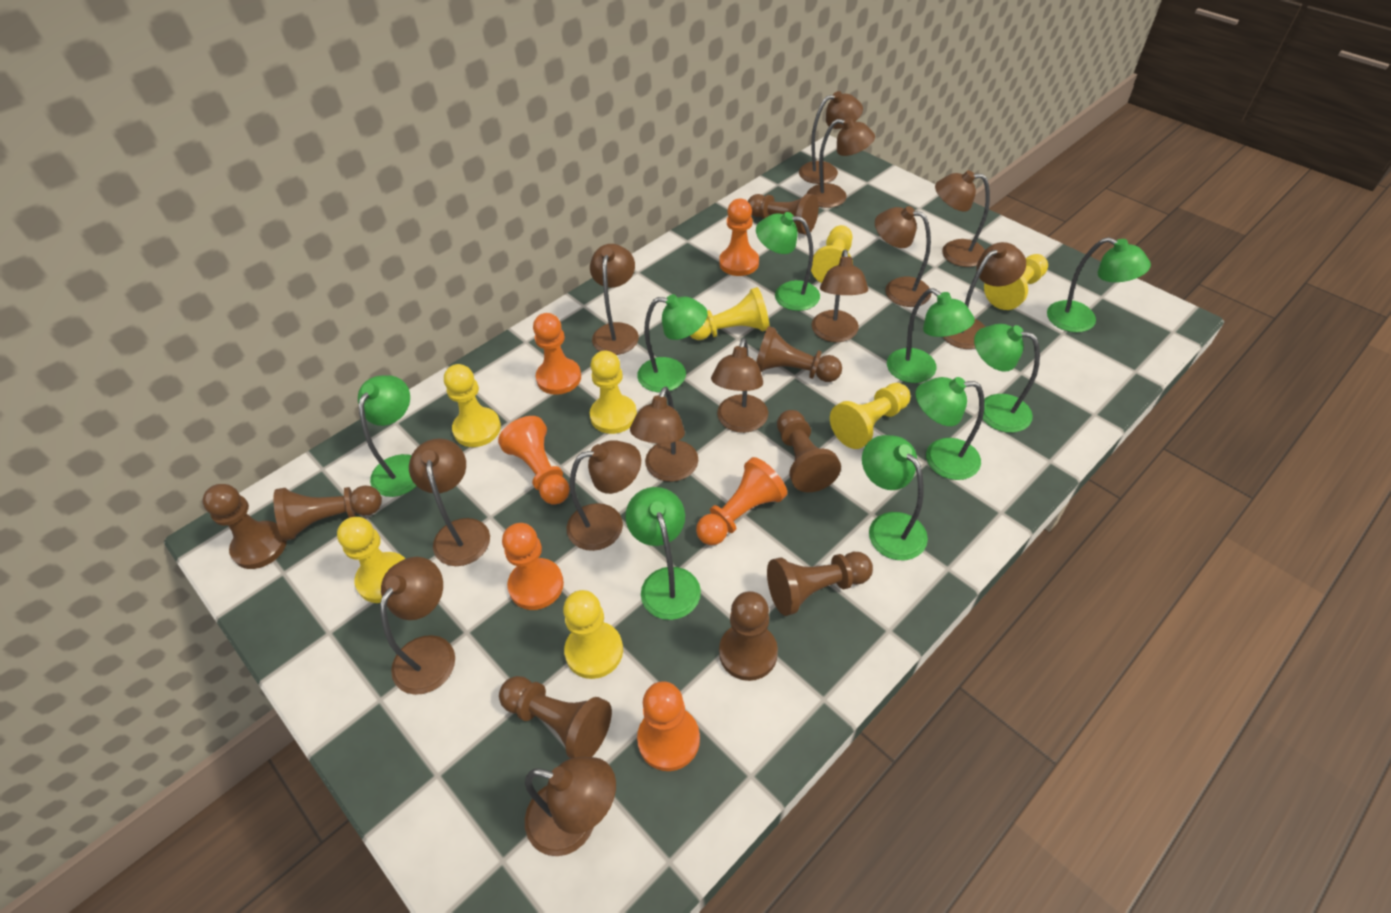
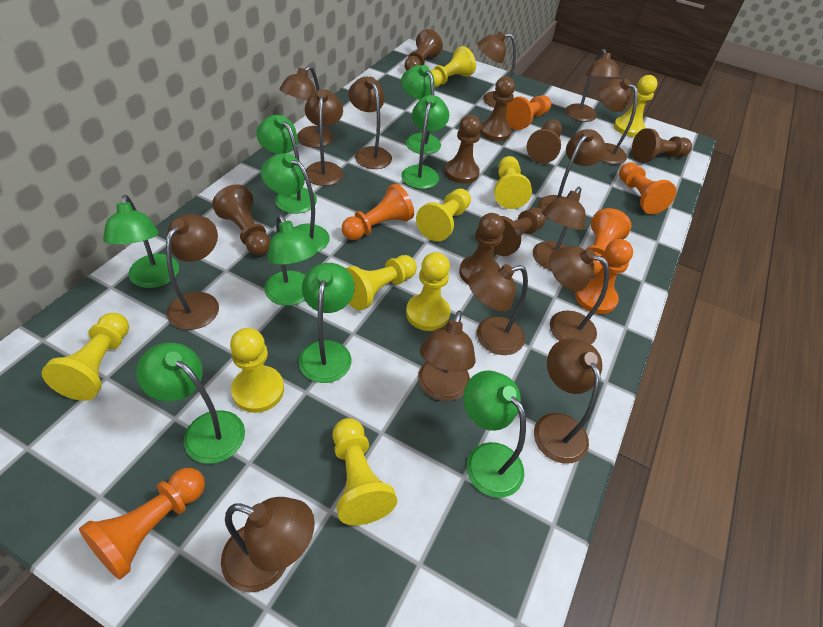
brown lamp: 13 -> 14
yellow pawn: 8 -> 9

